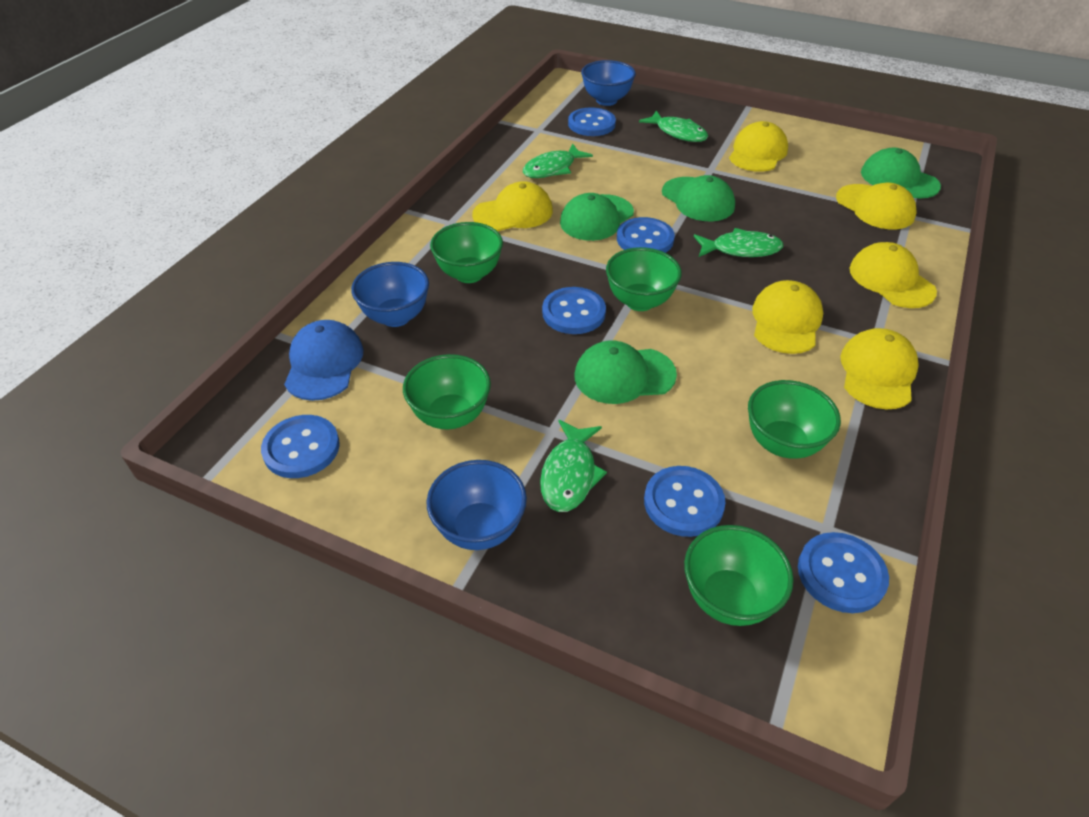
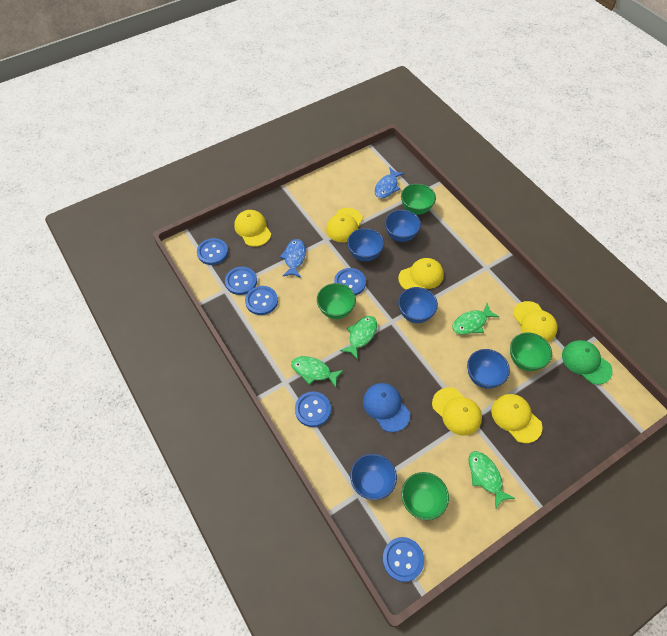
blue bowl: 3 -> 5
blue fish: 0 -> 2
green bowl: 5 -> 4
green cap: 4 -> 1

